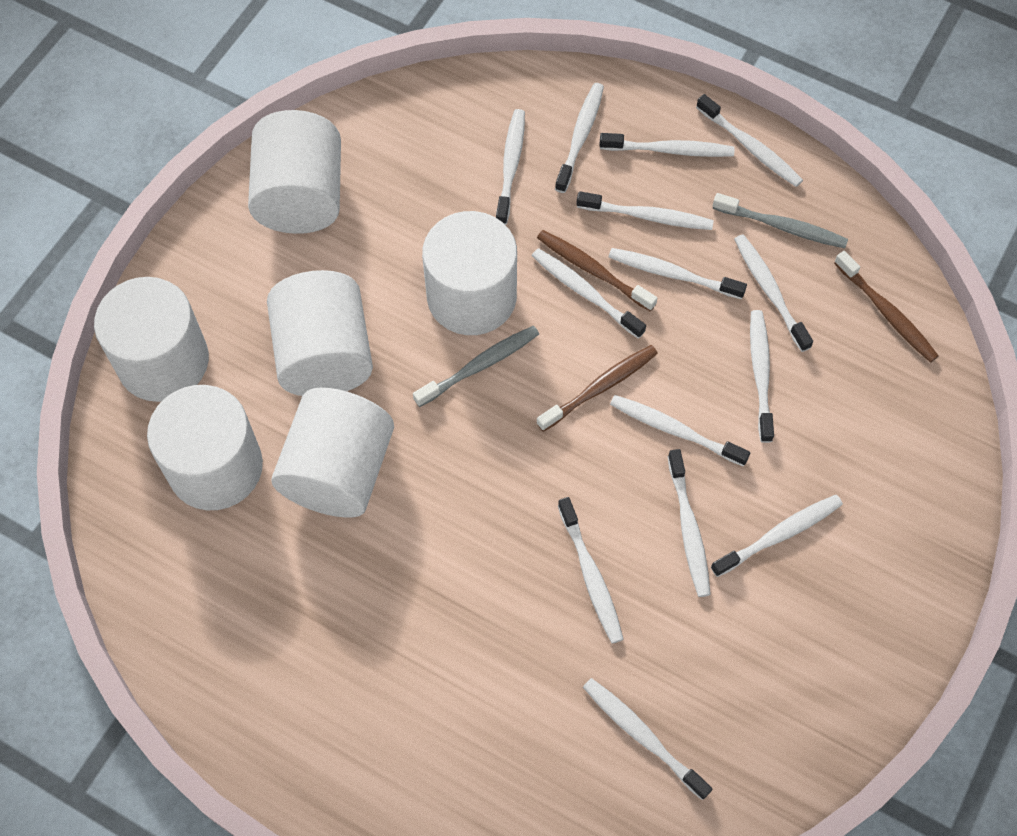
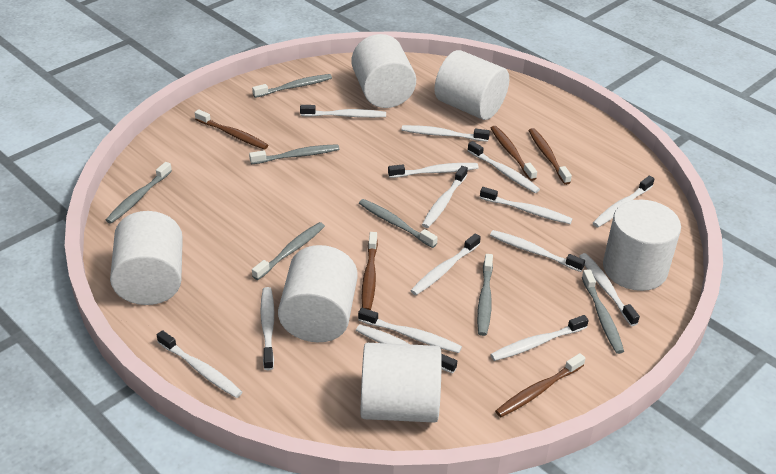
brown toothbrush: 3 -> 5
grey toothbrush: 2 -> 7
white toothbrush: 14 -> 15

